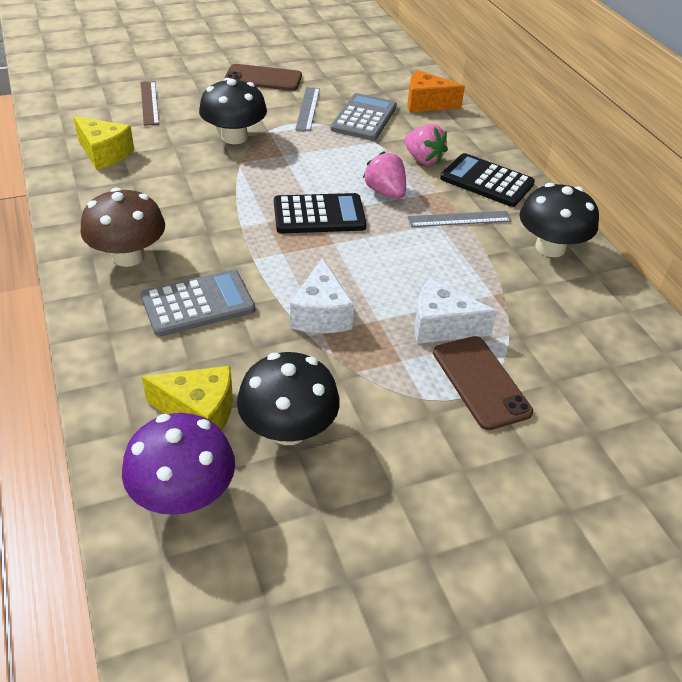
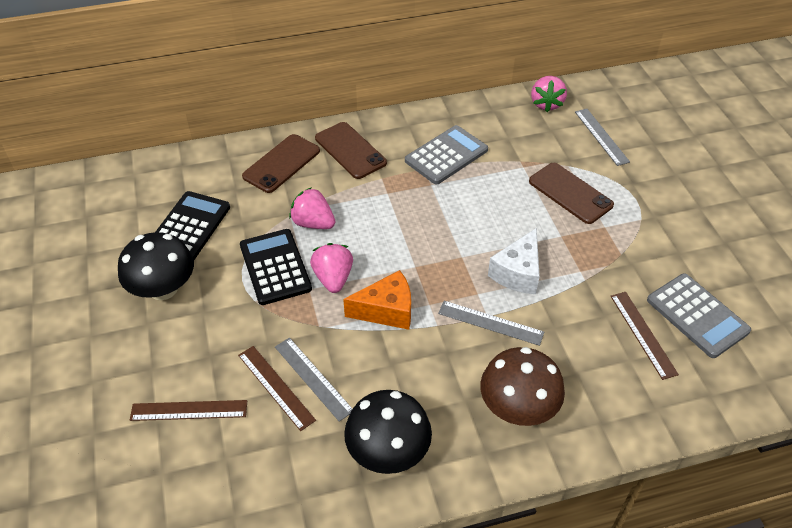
black mushroom: 3 -> 2
brown phone: 2 -> 3
brown ruler: 1 -> 3
grey ruler: 2 -> 3
pink strawberry: 2 -> 3
purple mushroom: 1 -> 0
white cheese: 2 -> 1
yellow cheese: 2 -> 0

